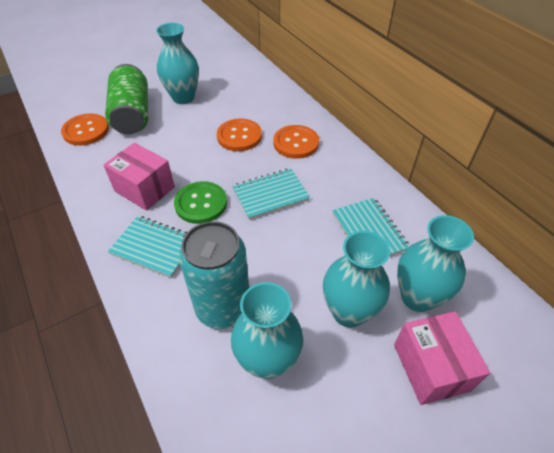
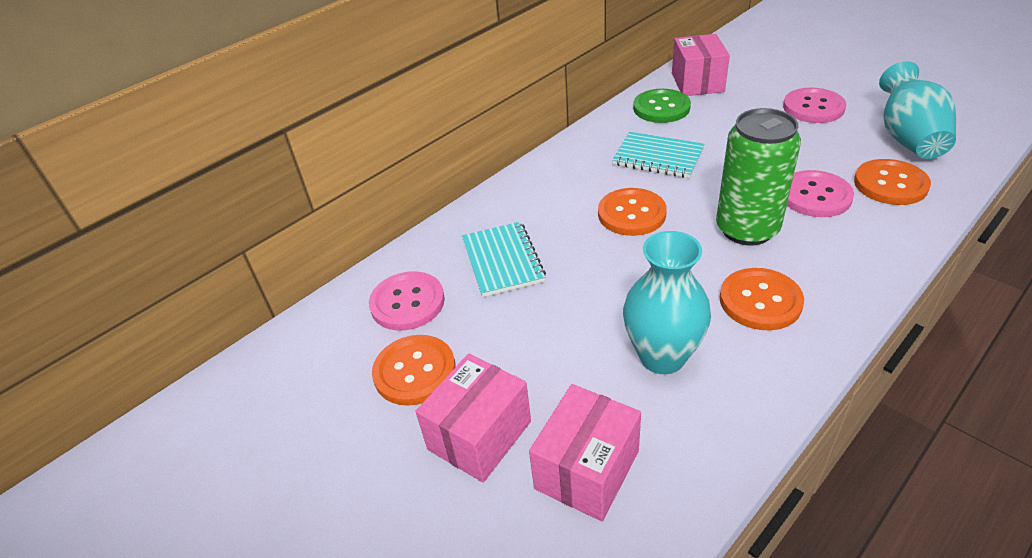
orange button: 3 -> 4
pink box: 2 -> 3
pink button: 0 -> 3
turquoise can: 1 -> 0
turquoise notebook: 3 -> 2
turquoise vase: 4 -> 2

